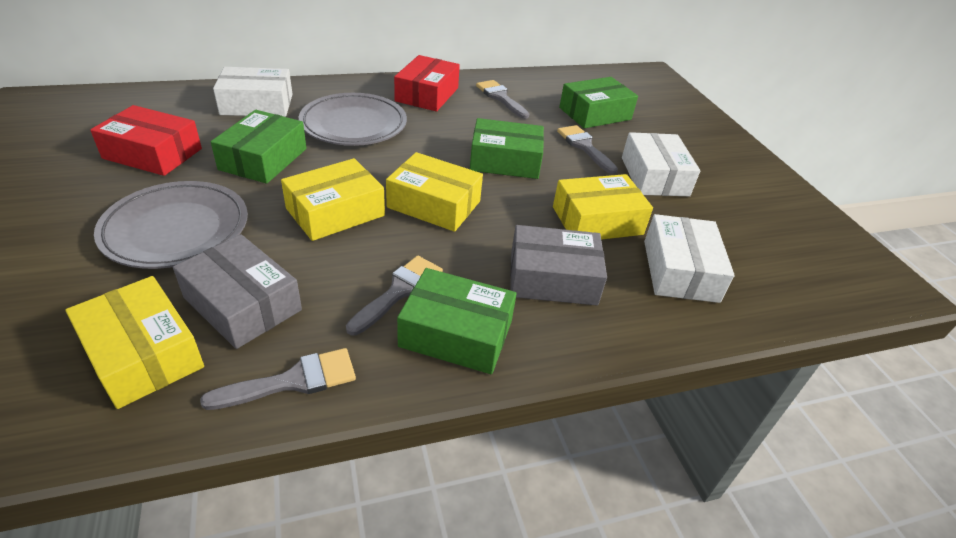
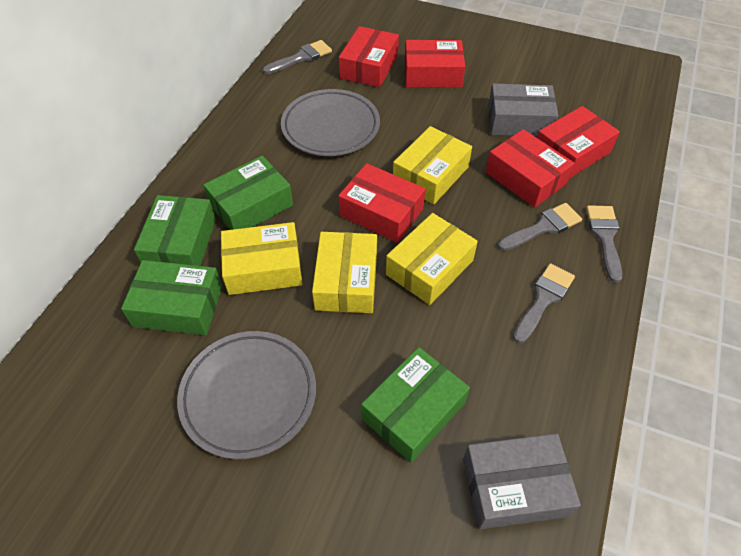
red box: 2 -> 5
white box: 3 -> 0

